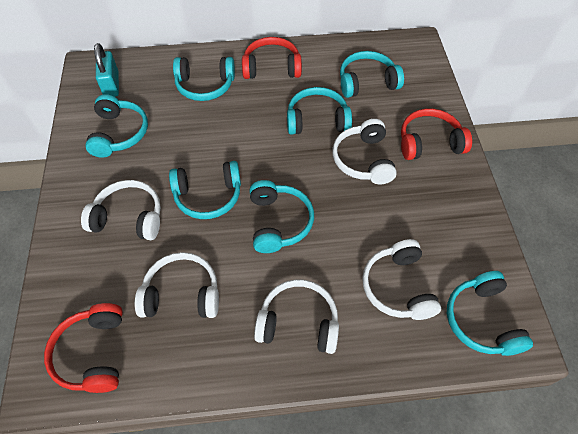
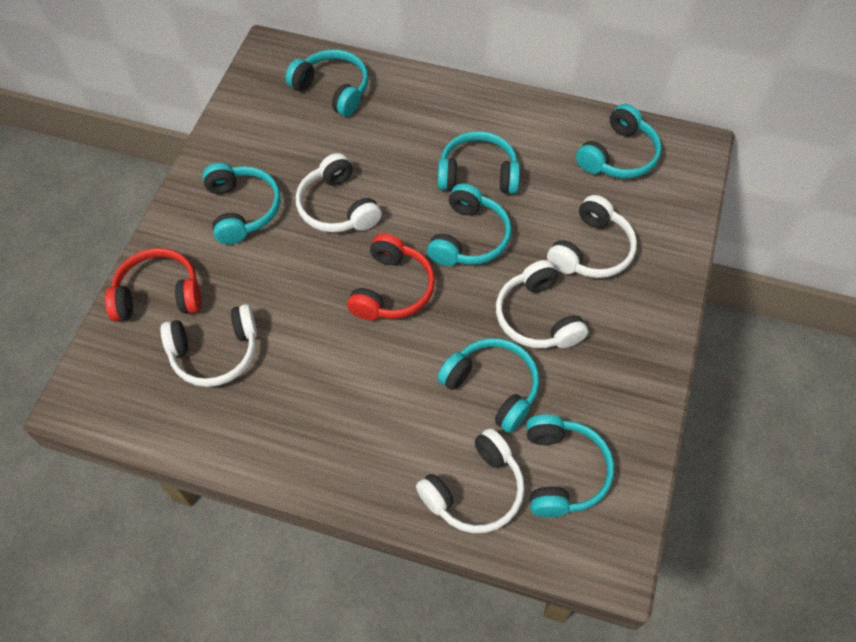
red headphones: 3 -> 2
turquoise padlock: 1 -> 0

